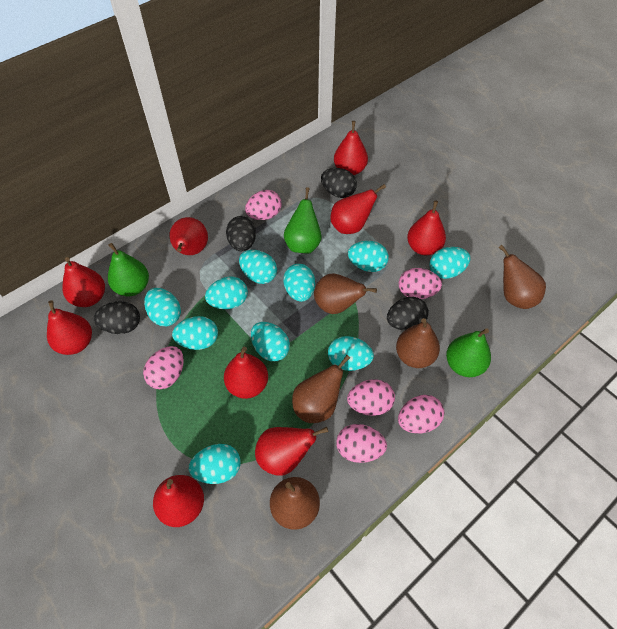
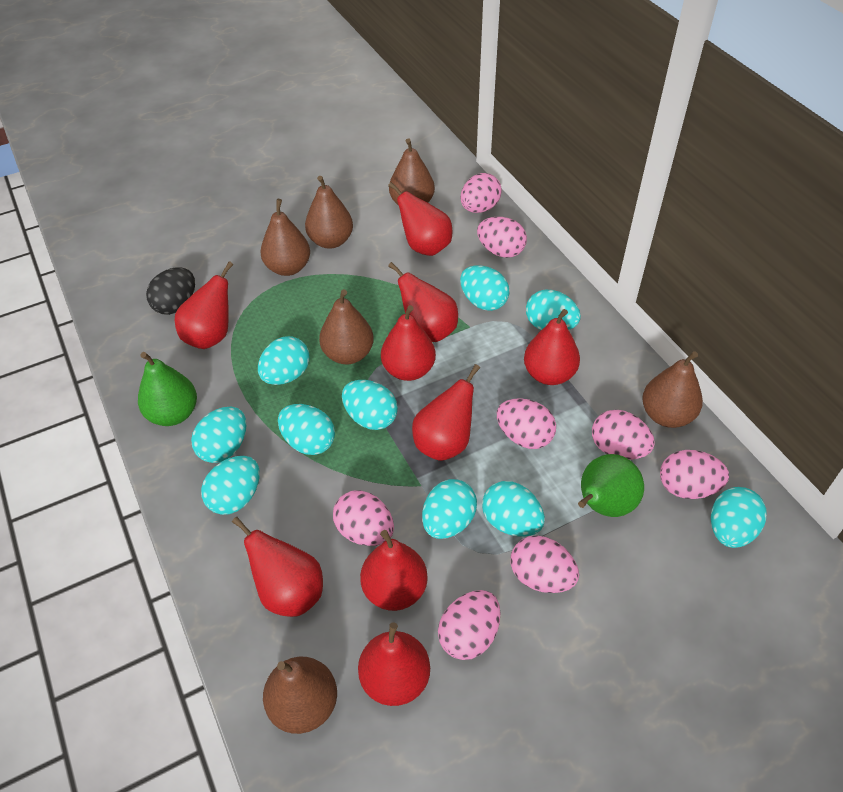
black egg: 4 -> 1
brown pear: 5 -> 6
green pear: 3 -> 2
pink egg: 6 -> 8

